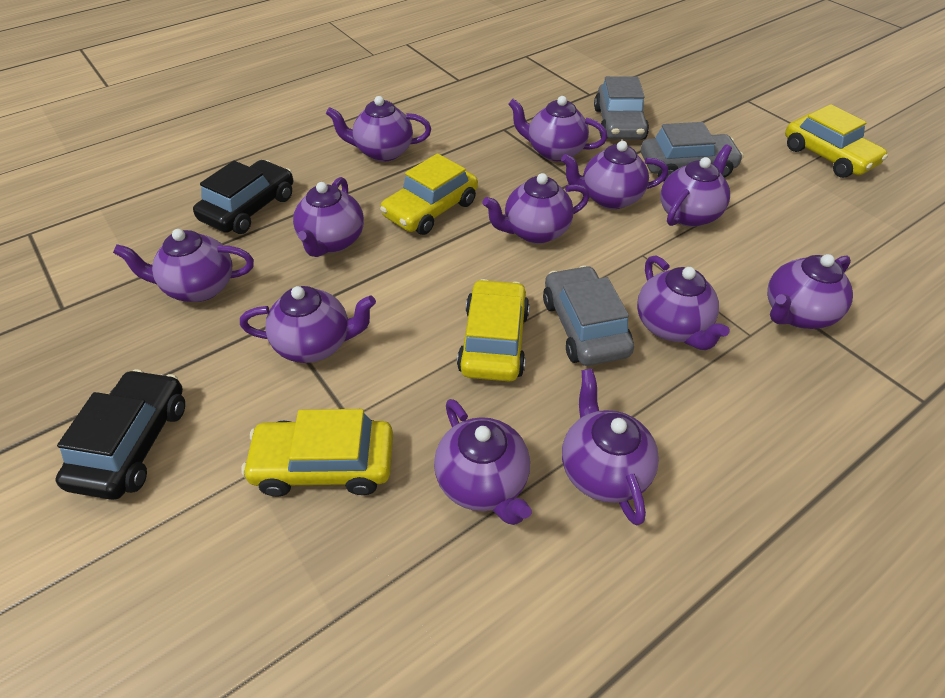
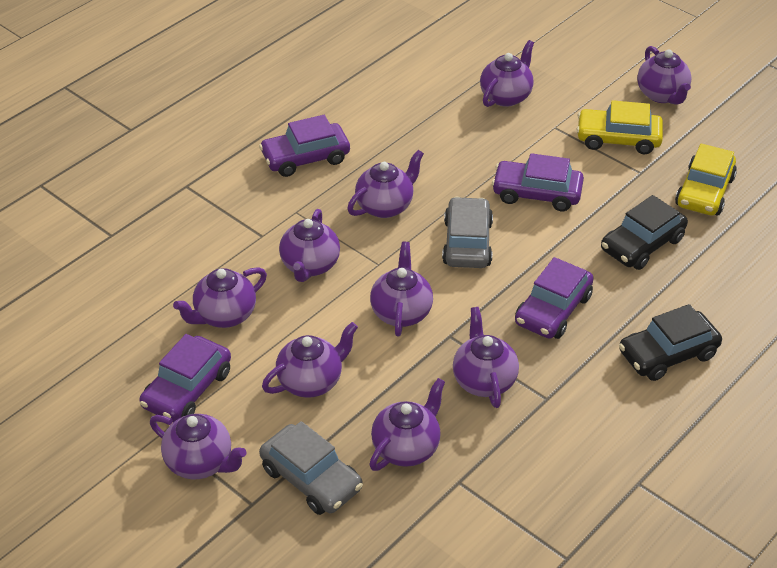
grey car: 3 -> 2
purple car: 0 -> 4
purple teapot: 12 -> 10
yellow car: 4 -> 2

